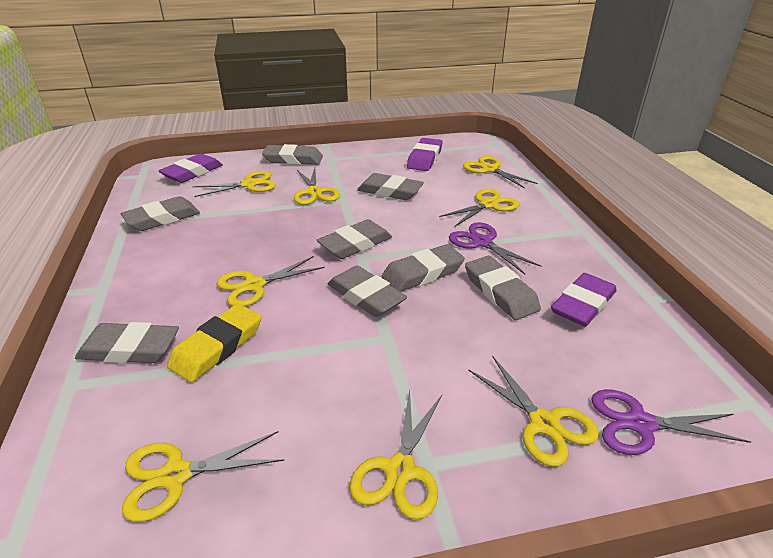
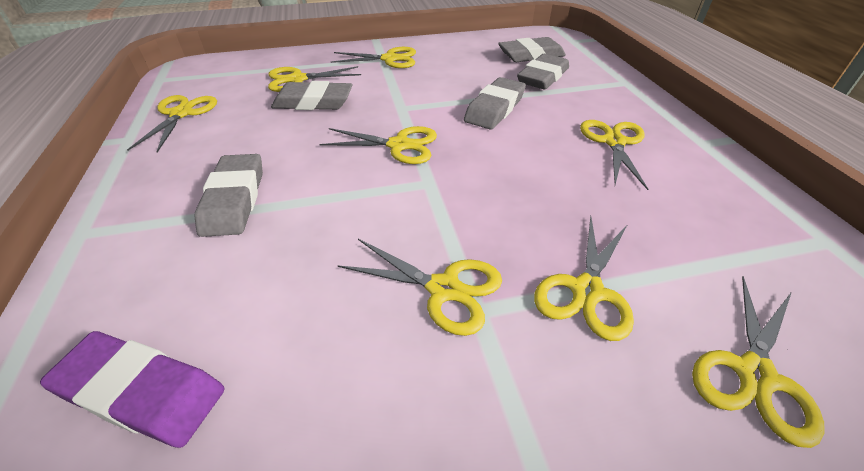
grey eraser: 8 -> 5
purple eraser: 3 -> 1
purple scissors: 2 -> 0
yellow eraser: 1 -> 0

